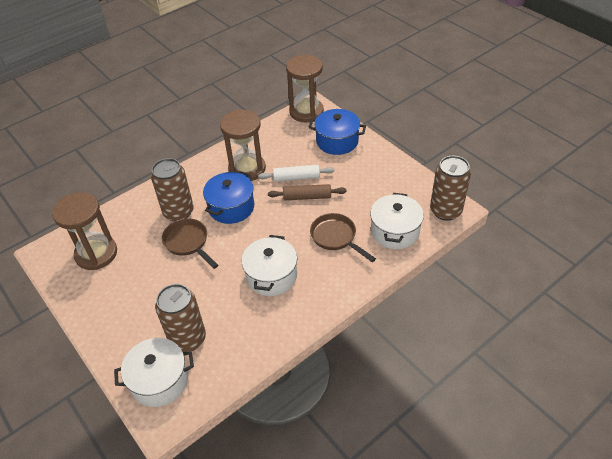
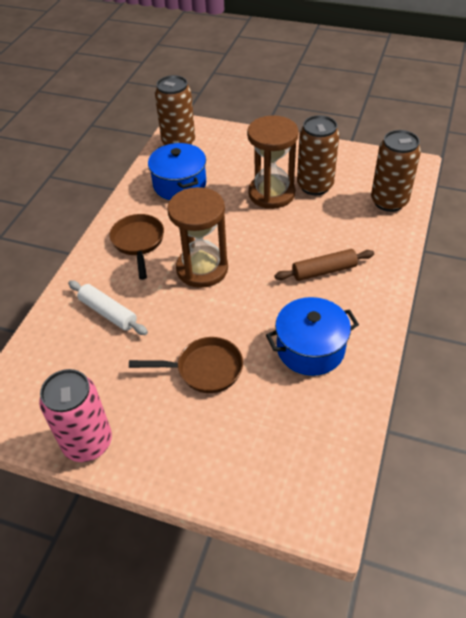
brown hourglass: 3 -> 2
pink can: 0 -> 1
white pot: 3 -> 0

